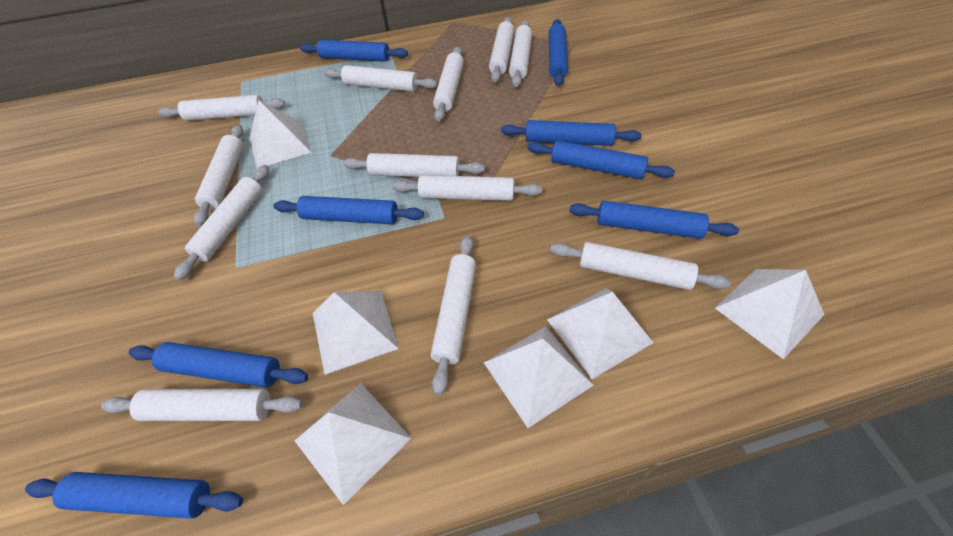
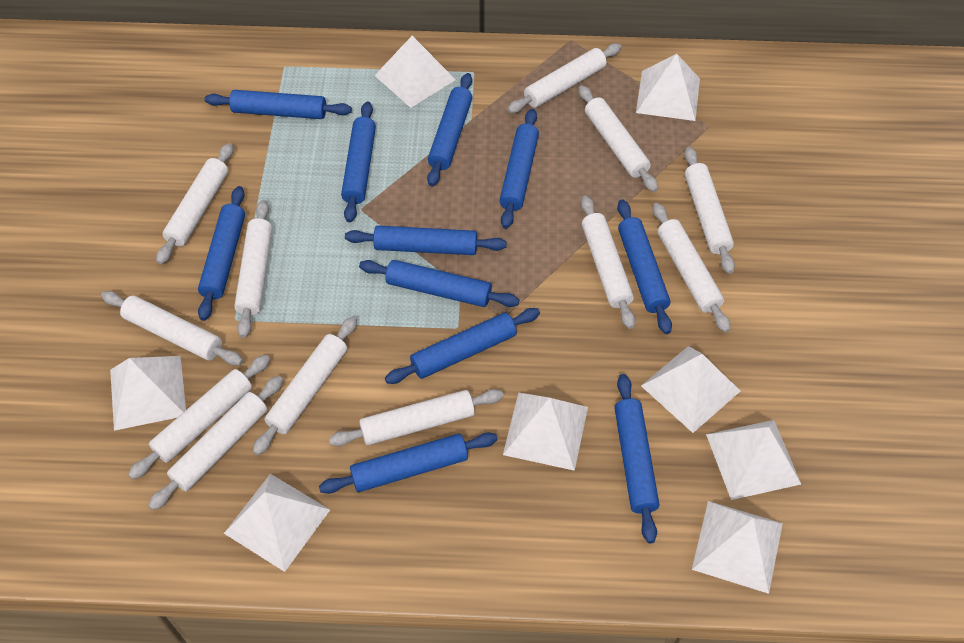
blue rolling pin: 8 -> 11
white pyramid: 6 -> 8

